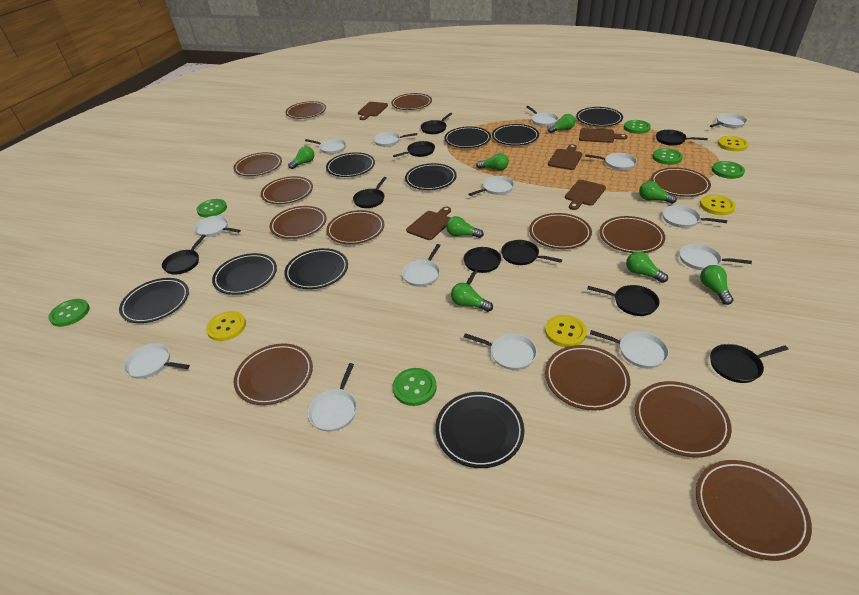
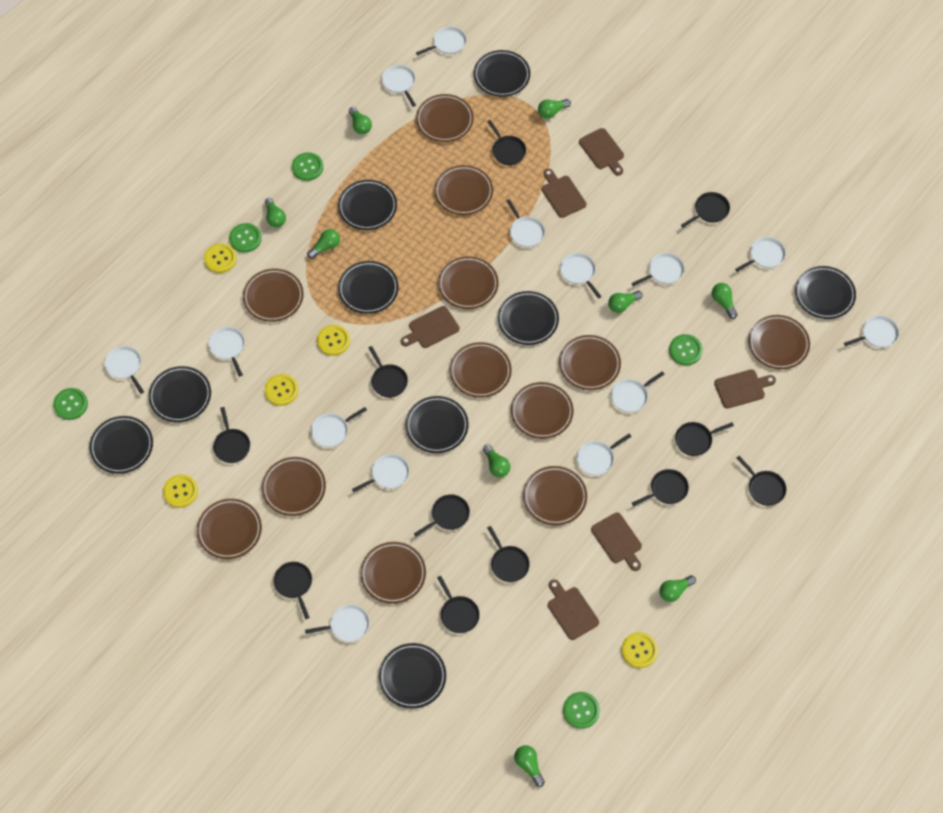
black pan: 9 -> 11
brown cutting board: 5 -> 6
brown plate: 13 -> 12
green button: 6 -> 5
green light bulb: 8 -> 9
yellow button: 4 -> 5

